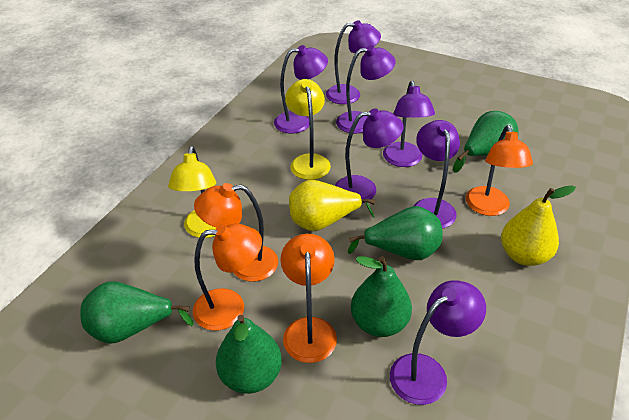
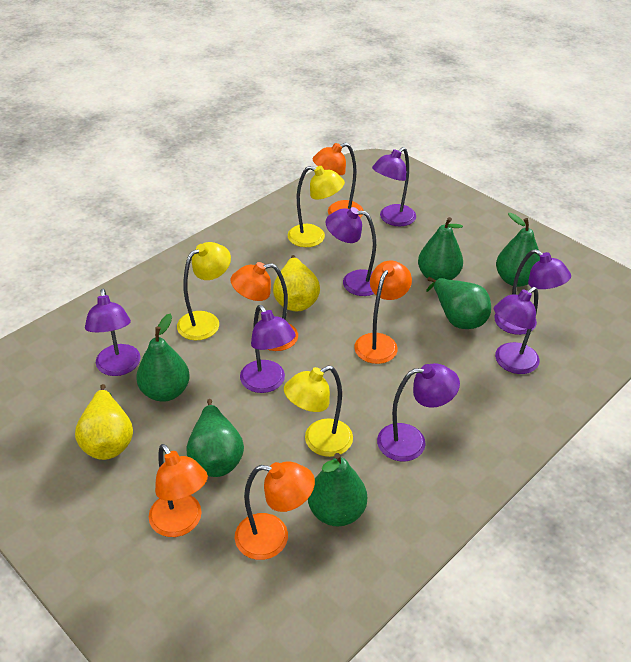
green pear: 5 -> 6
orange lamp: 4 -> 5
yellow lamp: 2 -> 3

